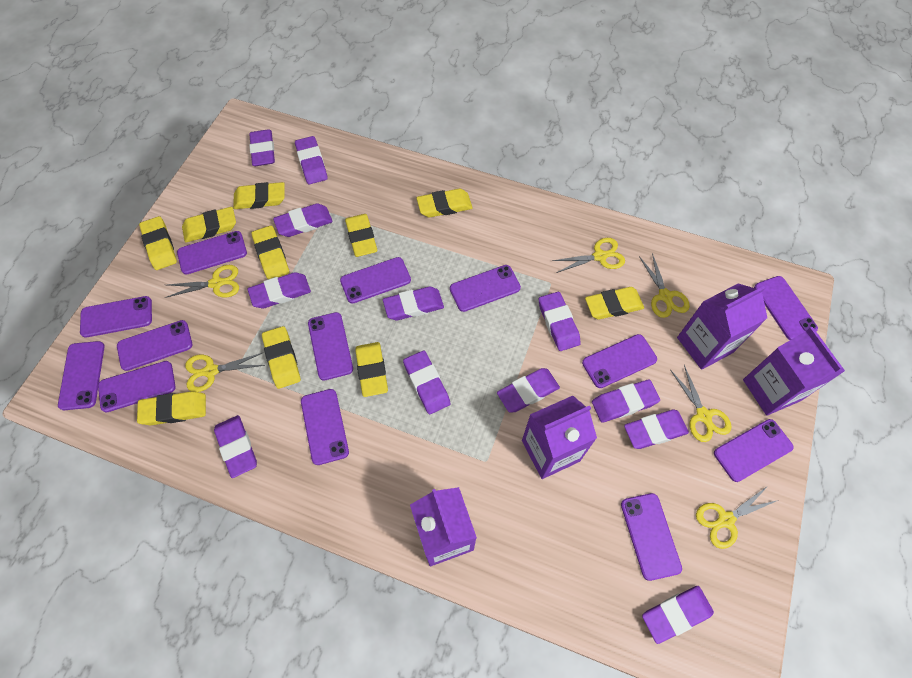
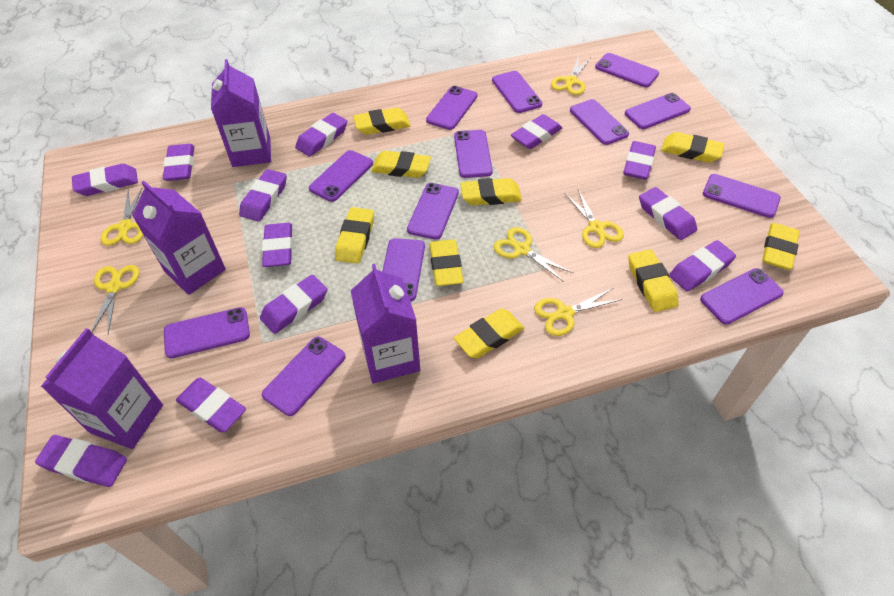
yellow eraser: 10 -> 9

